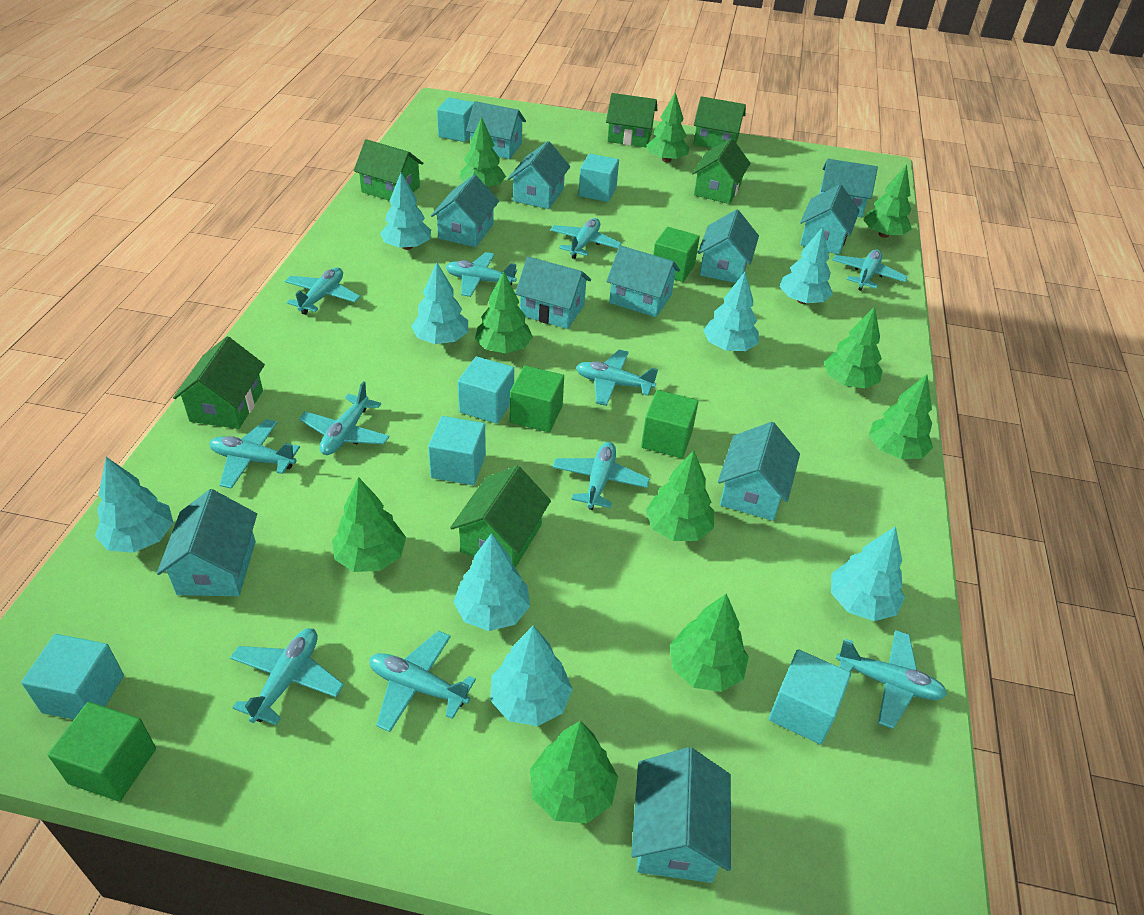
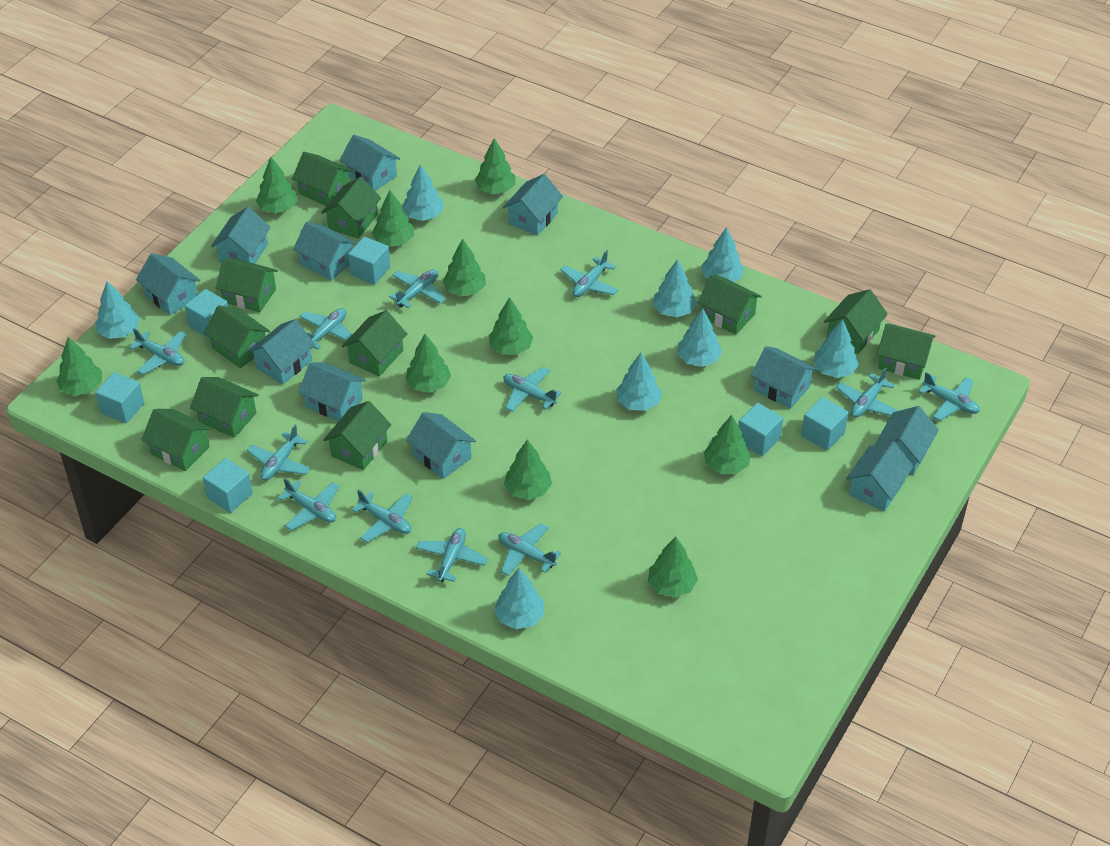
green cube: 4 -> 0
green house: 6 -> 11
turquoise plane: 11 -> 12

